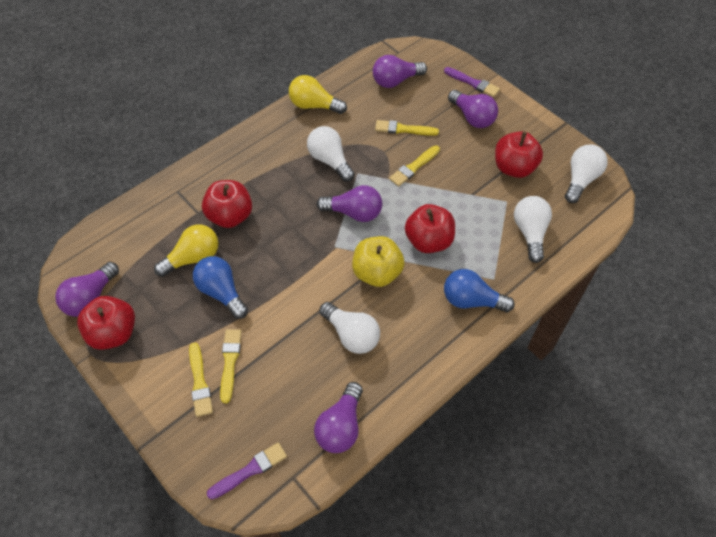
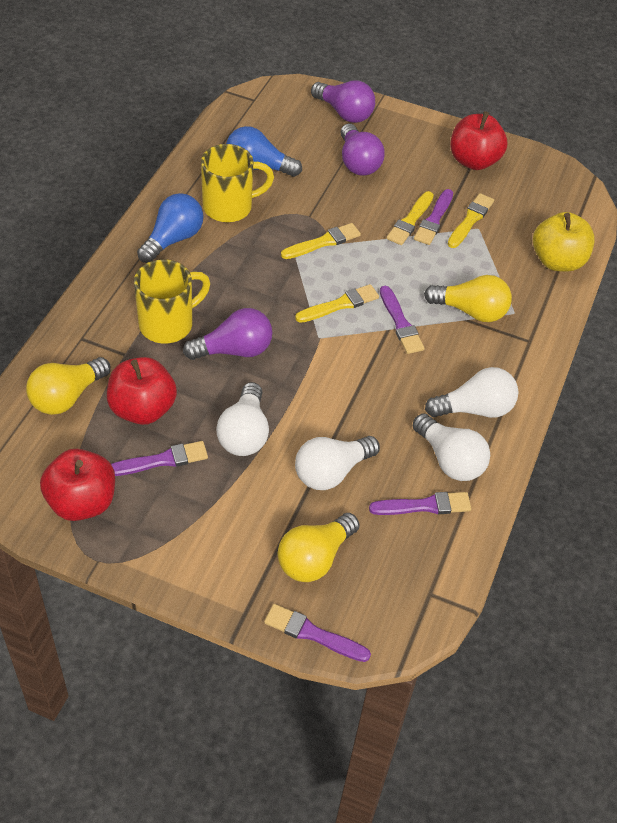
purple brush: 2 -> 5
purple light bulb: 5 -> 3
red apple: 4 -> 3
yellow light bulb: 2 -> 3
yellow mug: 0 -> 2

